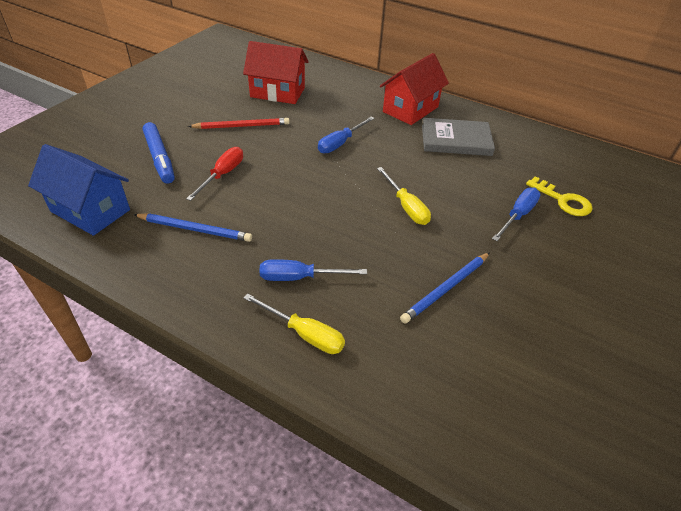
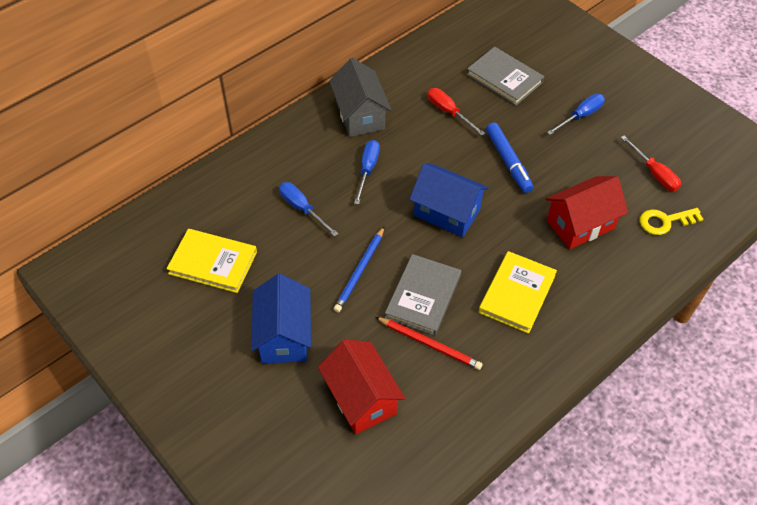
blue house: 1 -> 2
blue pencil: 2 -> 1
grey book: 1 -> 2
grey house: 0 -> 1
red screwdriver: 1 -> 2
yellow book: 0 -> 2
yellow screwdriver: 2 -> 0

